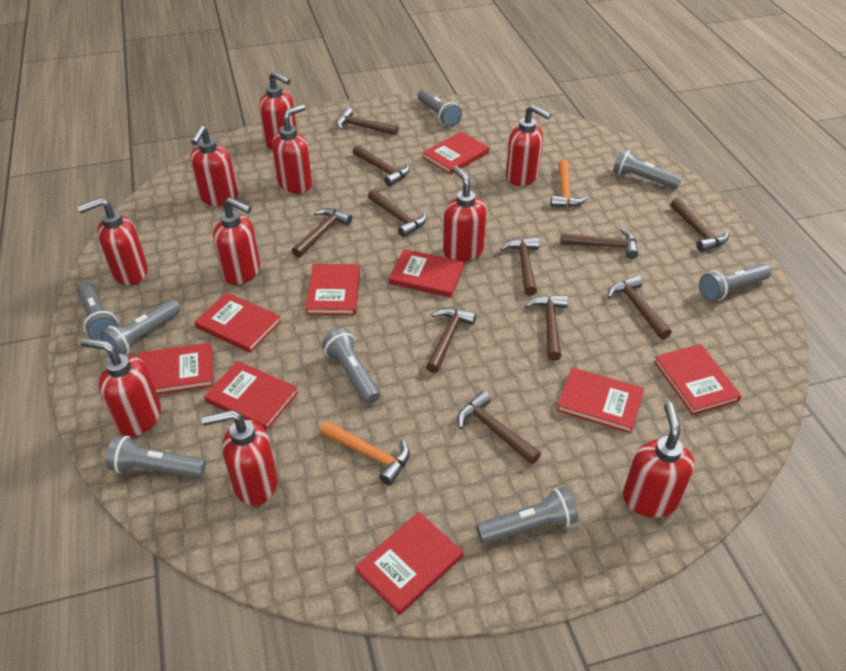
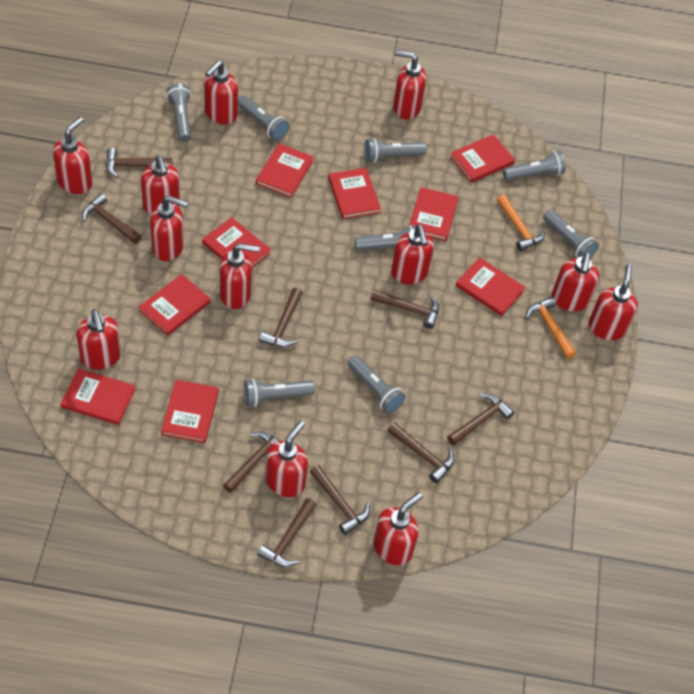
brown hammer: 11 -> 9
red soap dispenser: 10 -> 12

